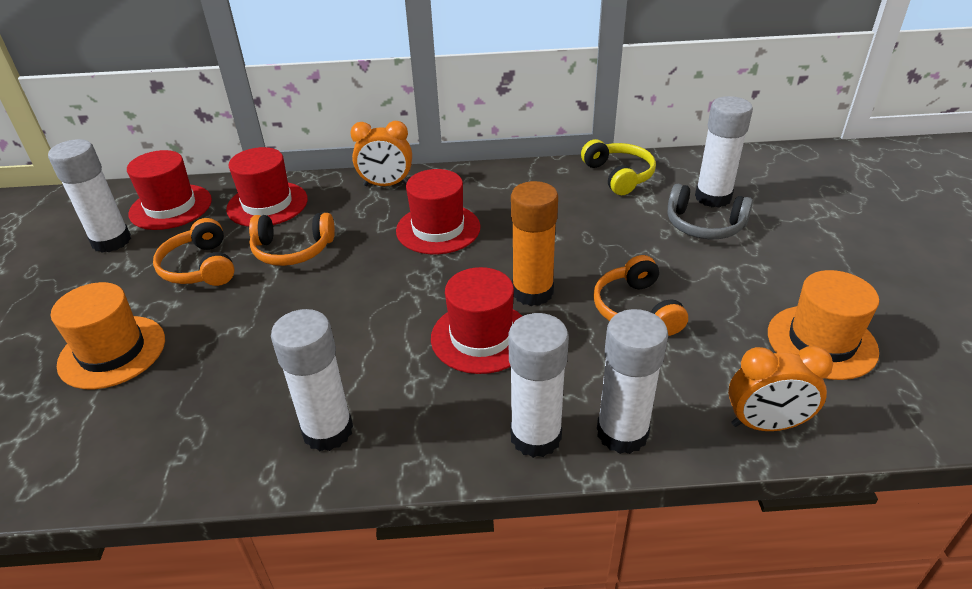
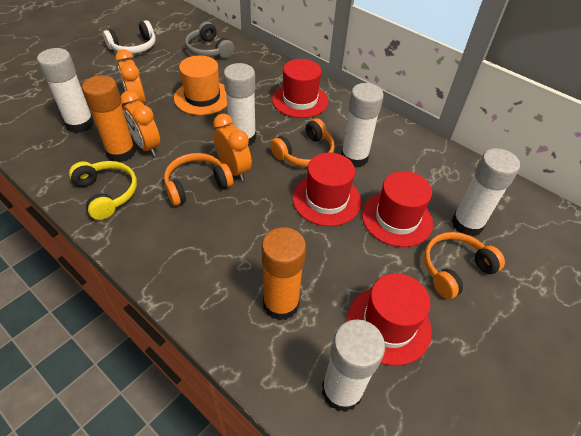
orange clock: 2 -> 3
orange glue stick: 1 -> 2
orange hat: 2 -> 1
white headphones: 0 -> 1

